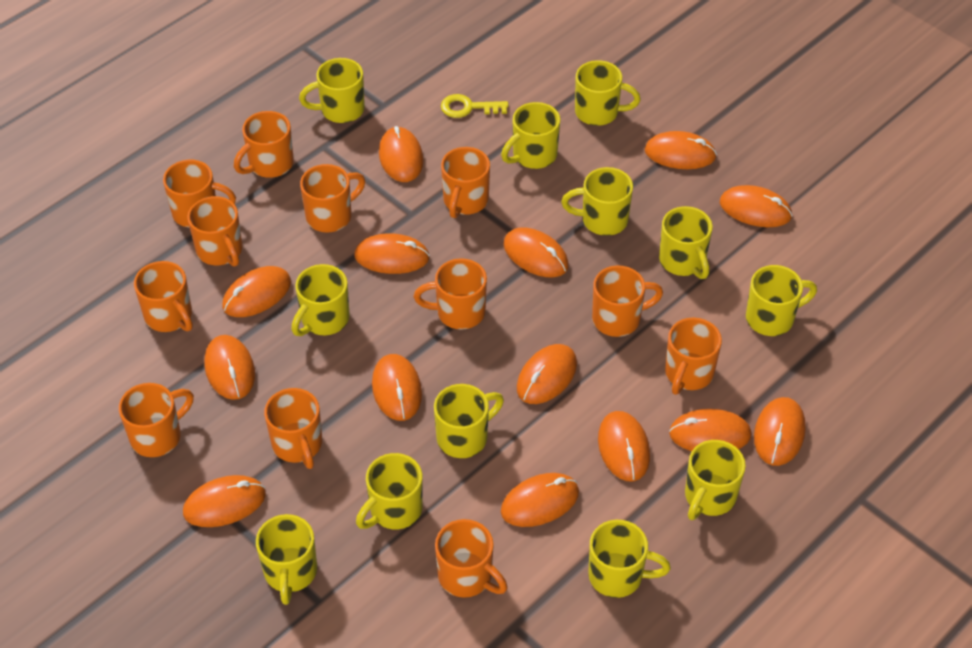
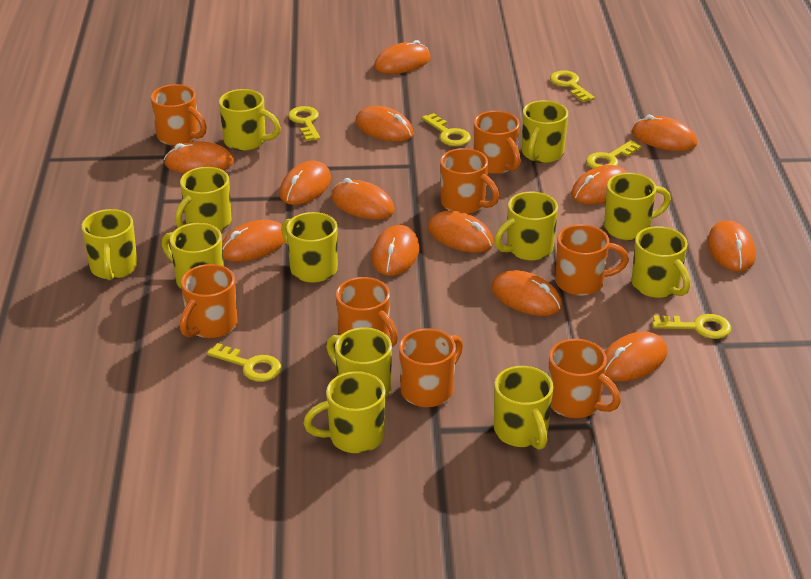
orange mouse: 14 -> 13
orange mug: 12 -> 8
yellow key: 1 -> 6

